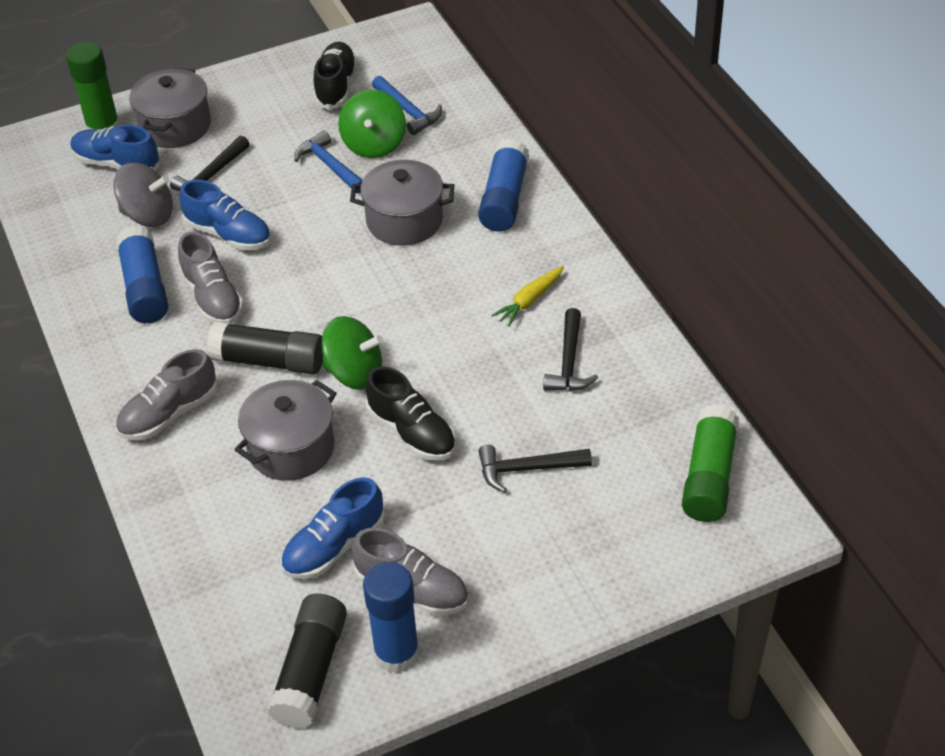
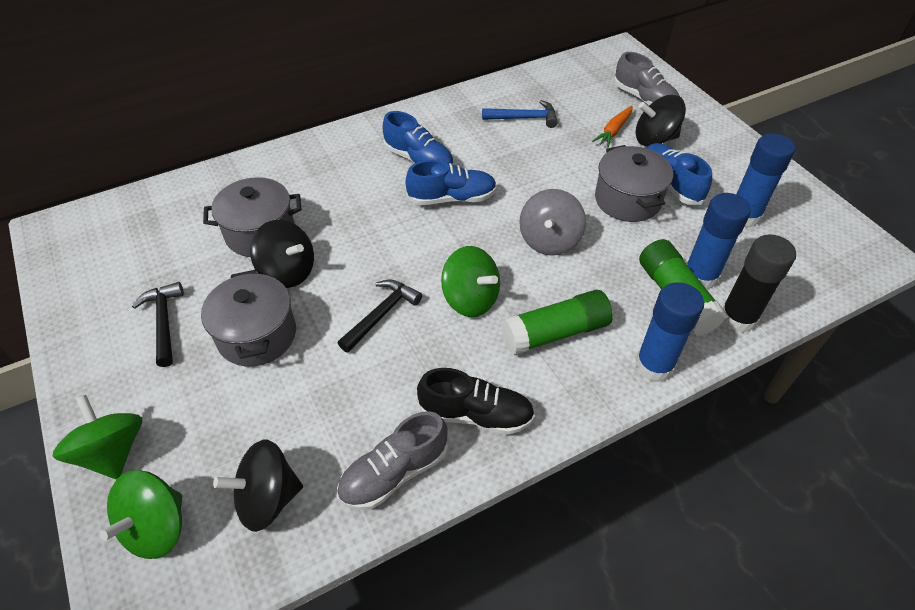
black glue stick: 2 -> 1
black hammer: 3 -> 2
black shoe: 2 -> 1
black spinning top: 0 -> 3
blue hammer: 2 -> 1
green spinning top: 2 -> 3
grey shoe: 3 -> 2
orange carrot: 0 -> 1
yellow carrot: 1 -> 0

